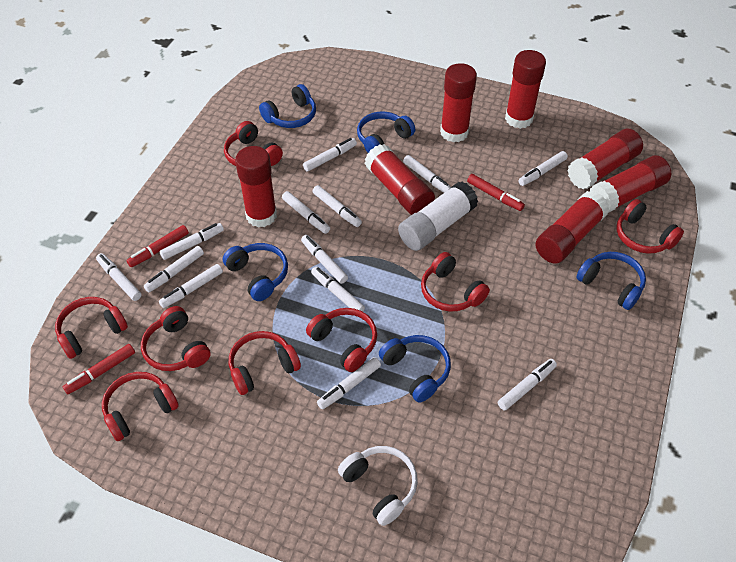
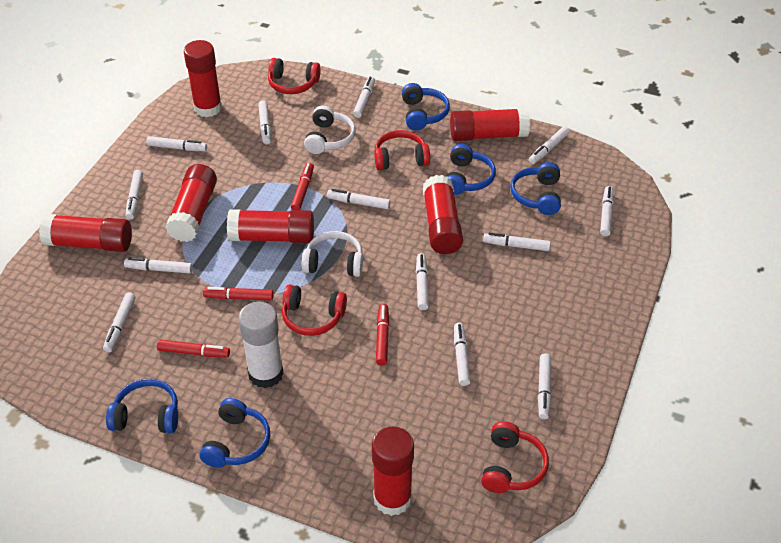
red headphones: 8 -> 4
red marker: 3 -> 4
white headphones: 1 -> 2

